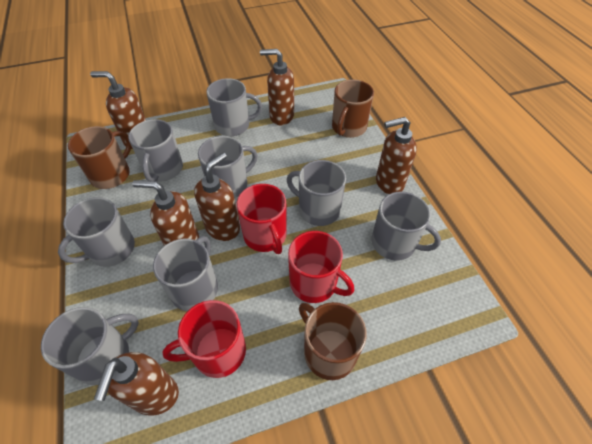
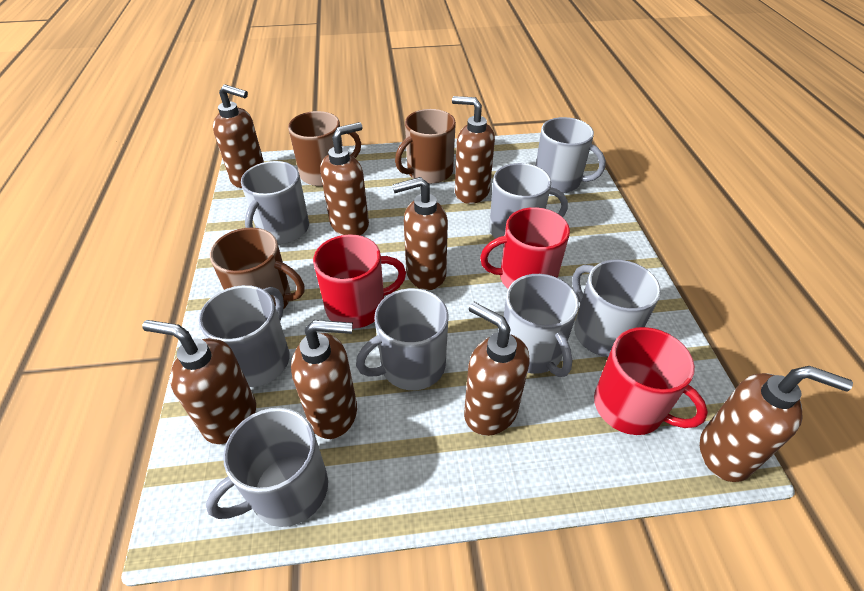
brown soap dispenser: 6 -> 8

